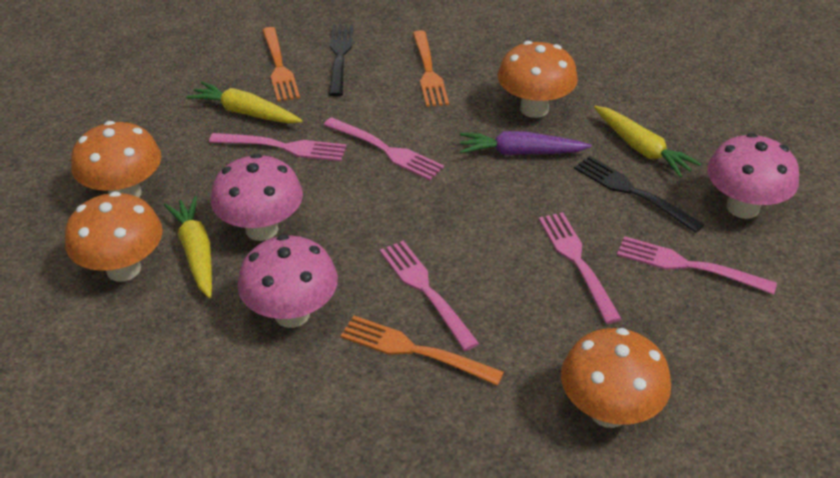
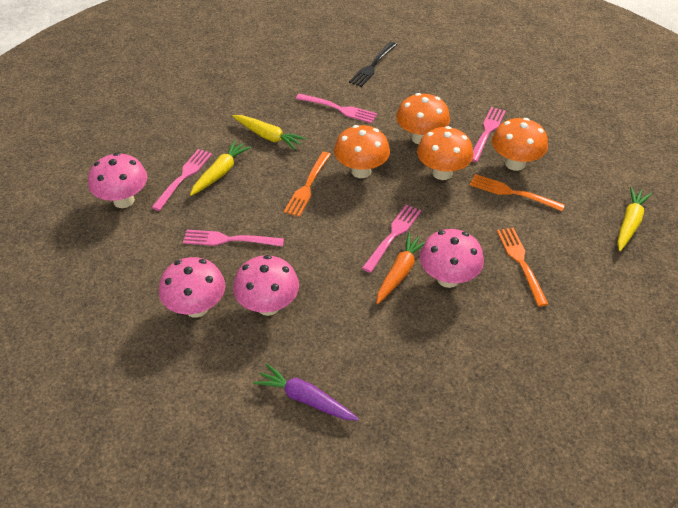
black fork: 2 -> 1
orange carrot: 0 -> 1
pink mushroom: 3 -> 4

